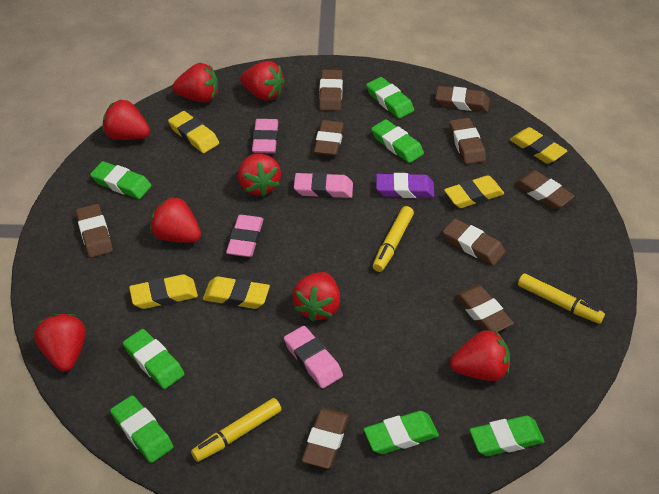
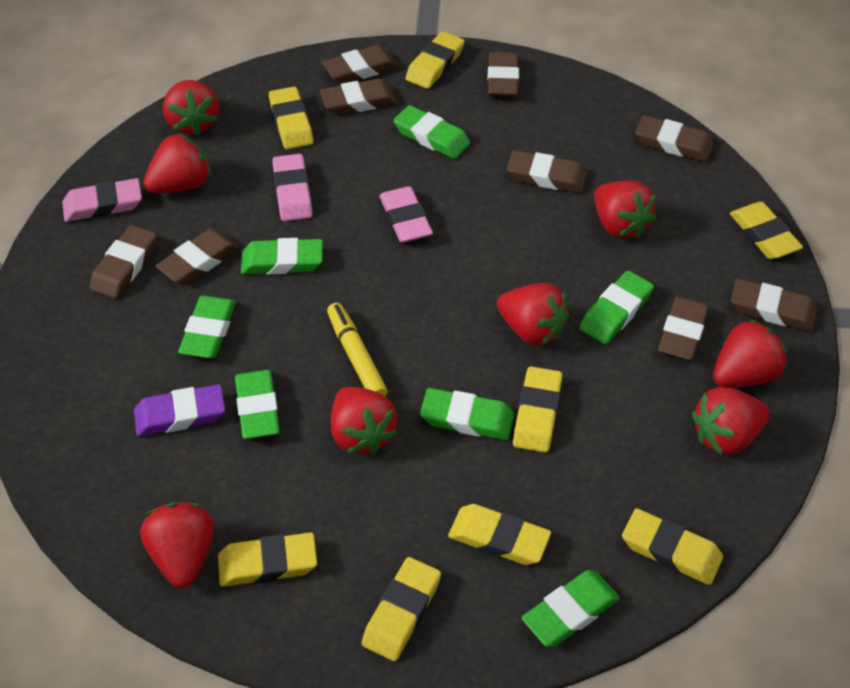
pink eraser: 4 -> 3
yellow eraser: 5 -> 8
yellow marker: 3 -> 1

